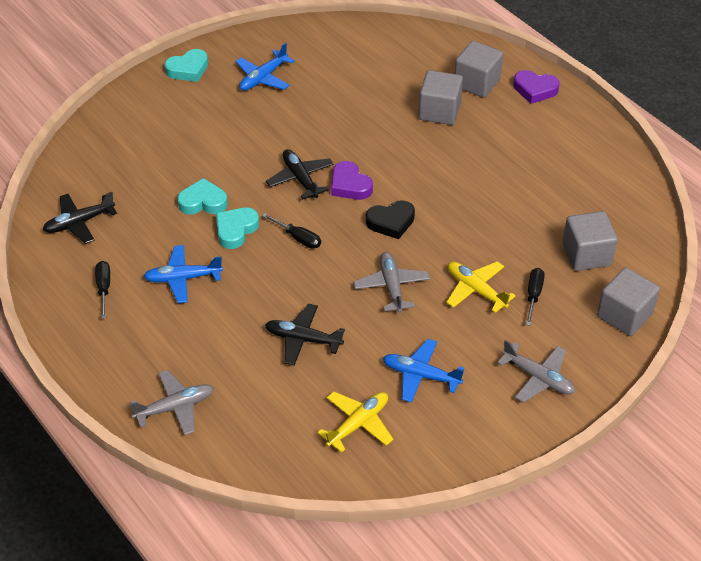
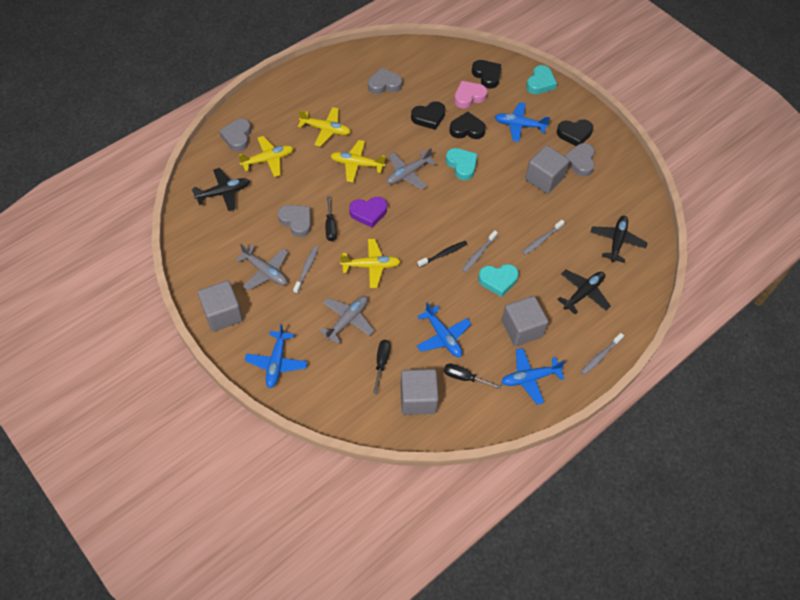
black heart: 1 -> 4
black toothbrush: 0 -> 1
blue plane: 3 -> 4
grey heart: 0 -> 4
grey toothbrush: 0 -> 4
pink heart: 0 -> 1
purple heart: 2 -> 1
yellow plane: 2 -> 4

